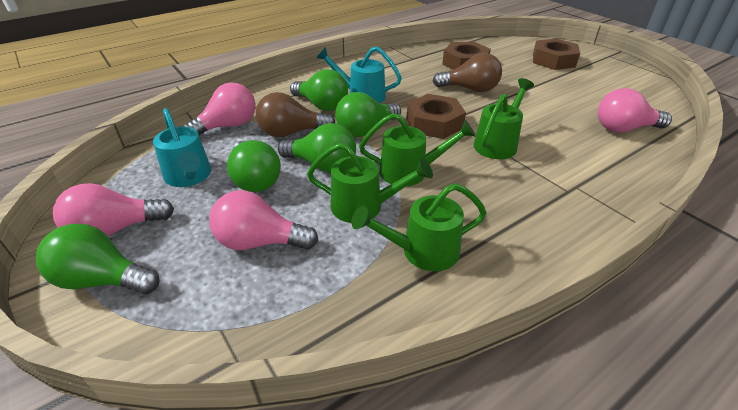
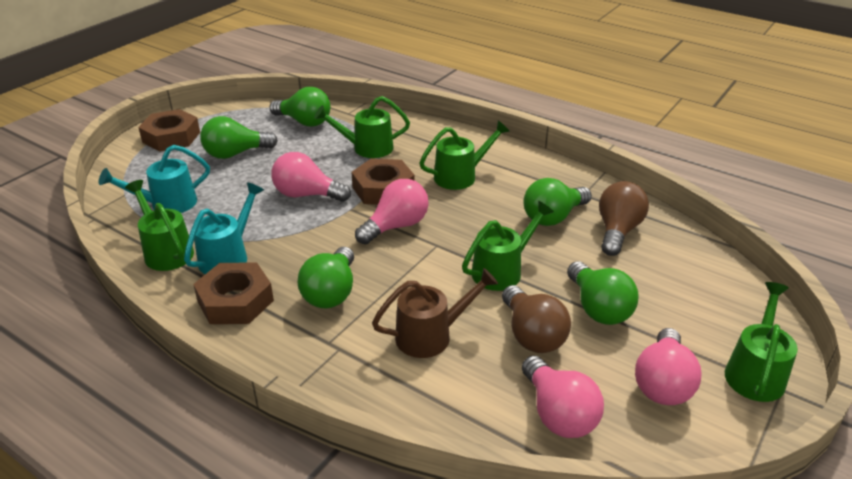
brown watering can: 0 -> 1
green watering can: 4 -> 5

